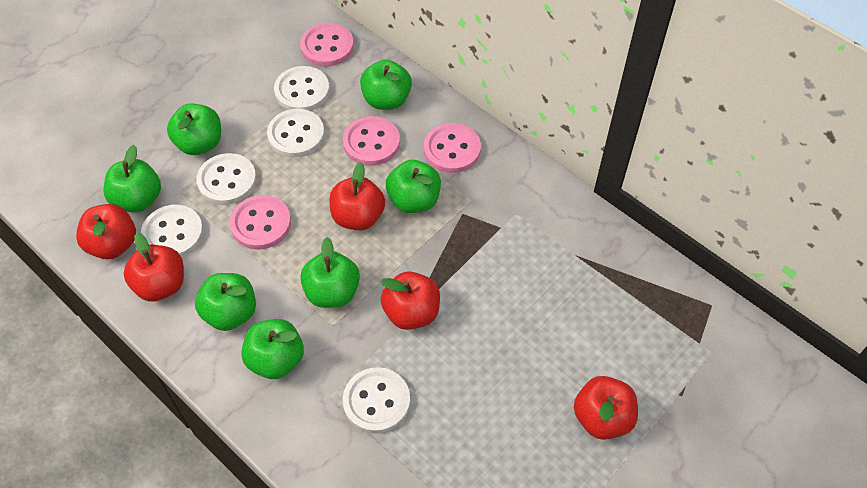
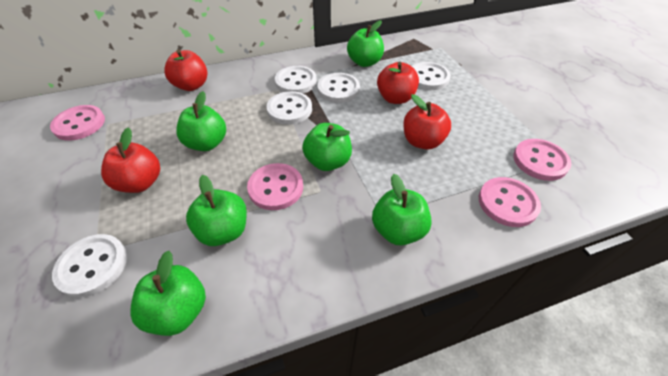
green apple: 7 -> 6
red apple: 5 -> 4

